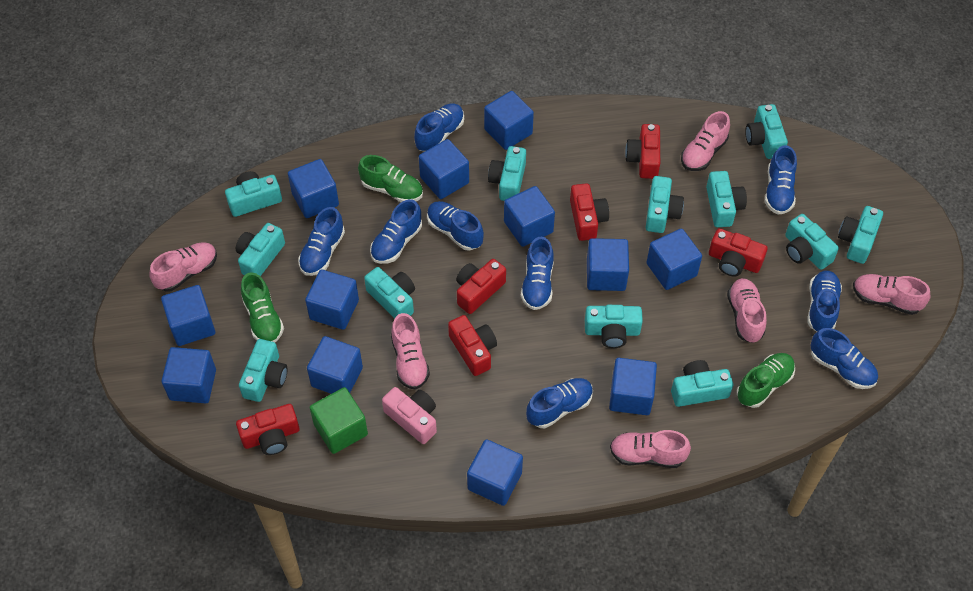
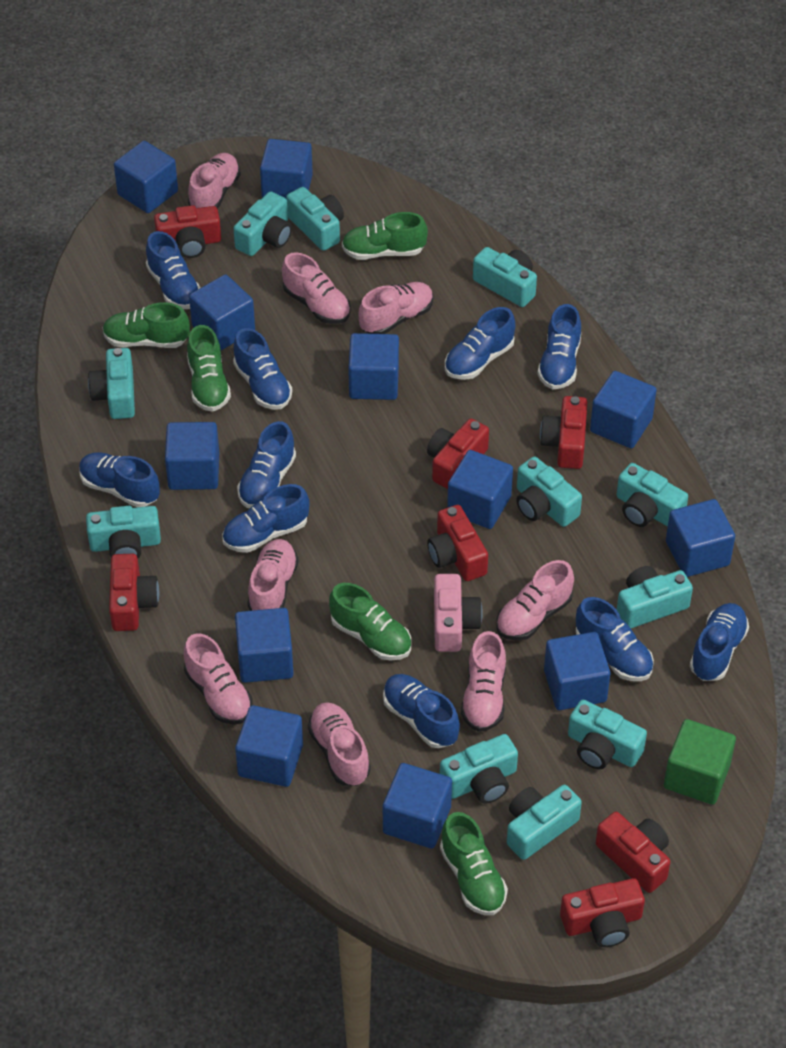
blue shoe: 9 -> 10
green shoe: 3 -> 5
pink shoe: 6 -> 8
red camera: 6 -> 7
turquoise camera: 12 -> 11

